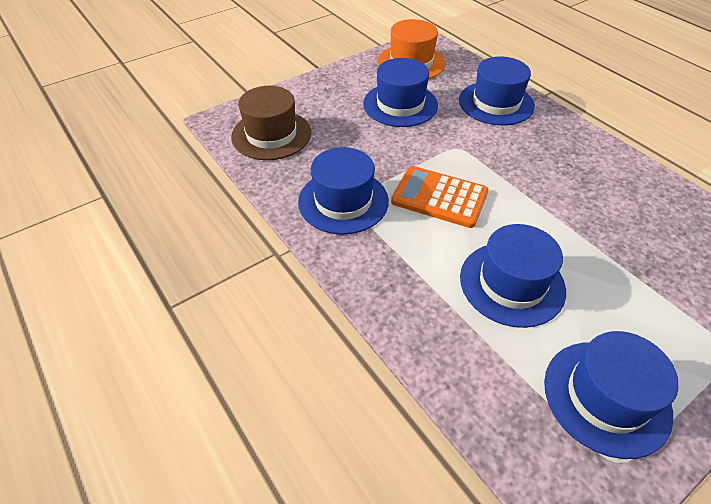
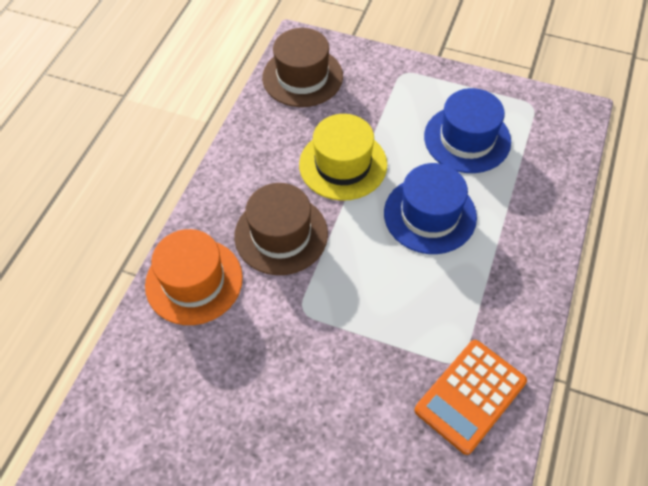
blue hat: 5 -> 2
brown hat: 1 -> 2
yellow hat: 0 -> 1

